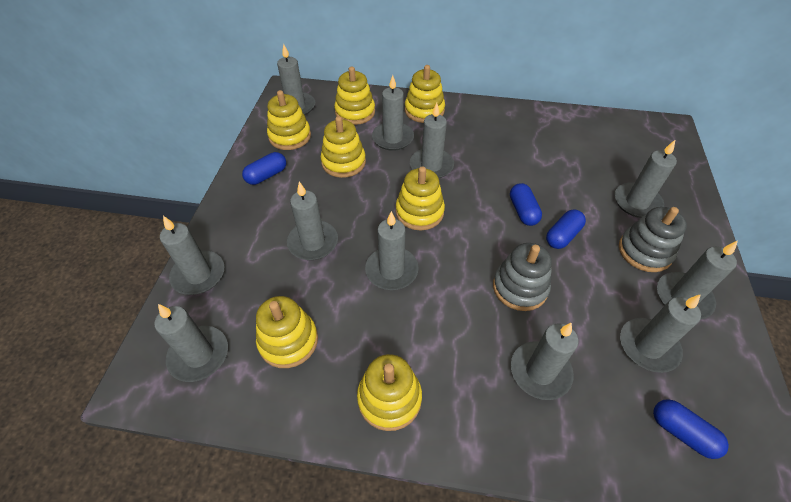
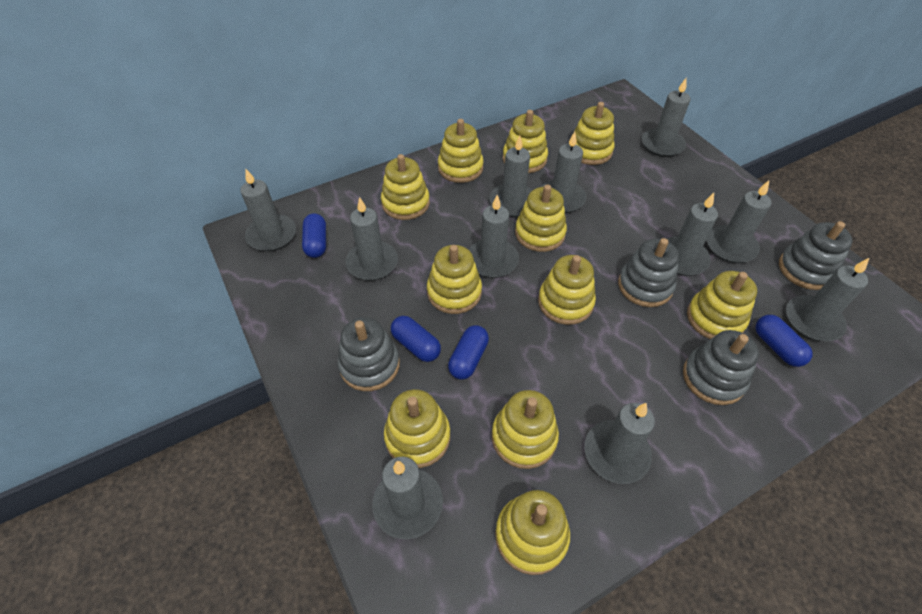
grey stacking toy: 2 -> 4
yellow stacking toy: 7 -> 11

